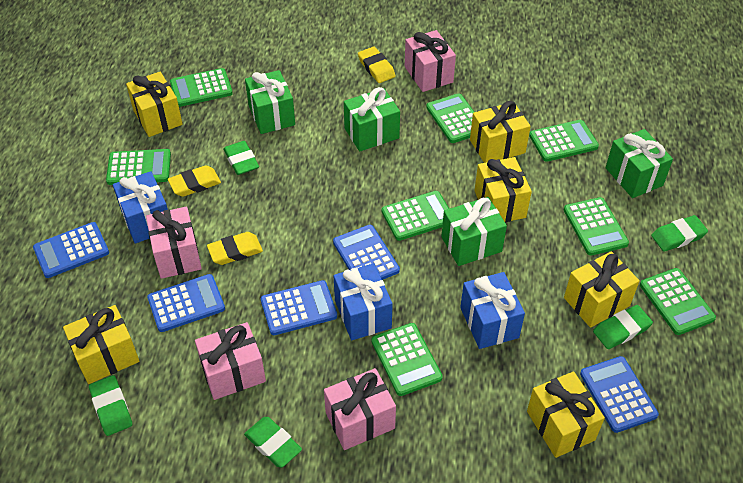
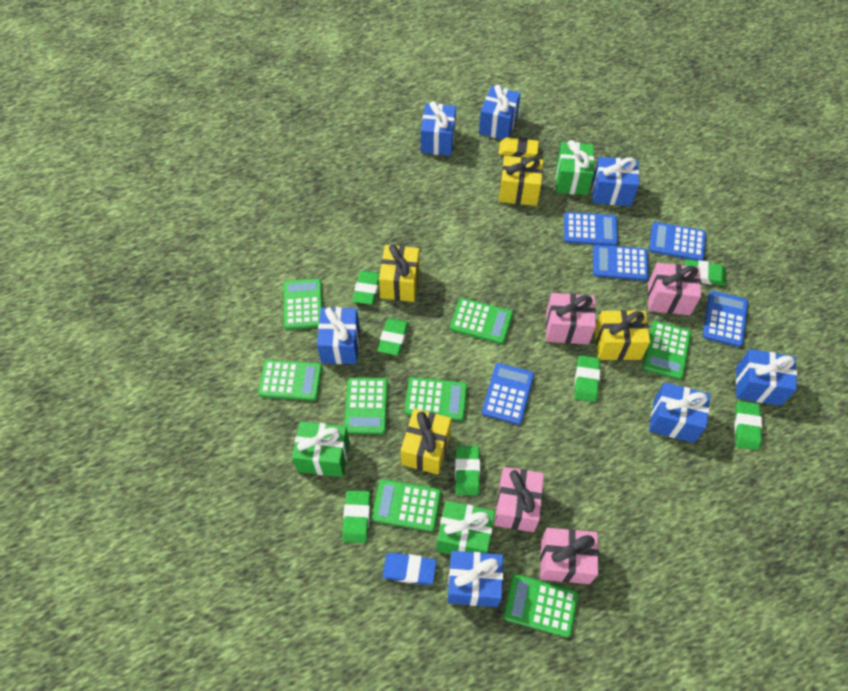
blue eraser: 0 -> 1
blue gift: 3 -> 7
green eraser: 5 -> 7
green gift: 4 -> 3
yellow eraser: 3 -> 1
yellow gift: 6 -> 4

